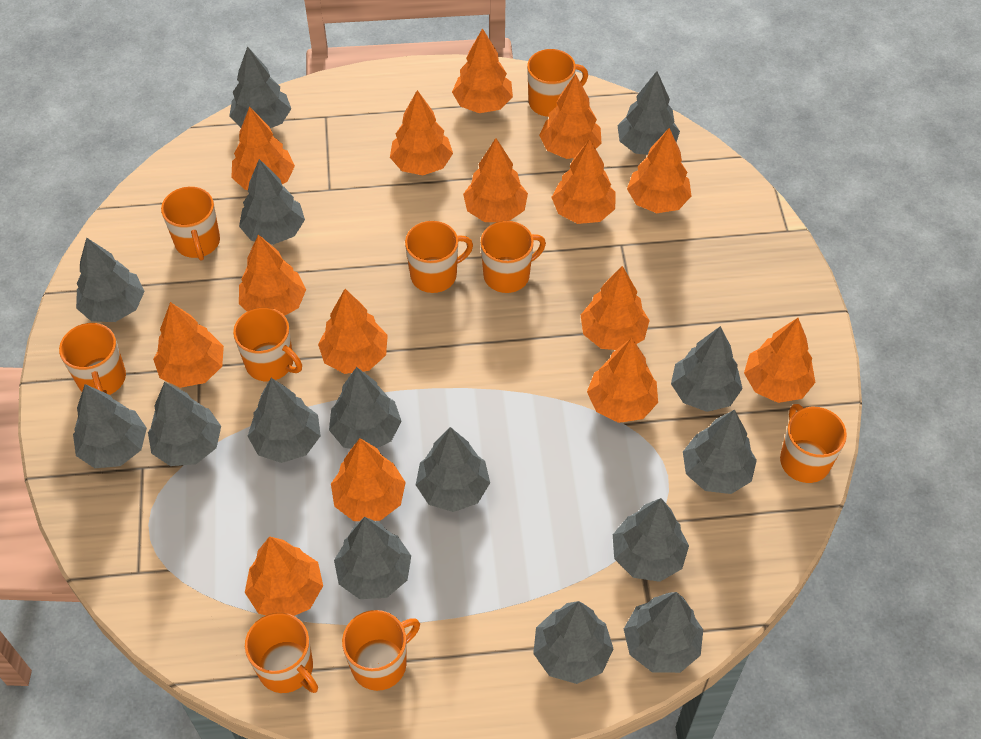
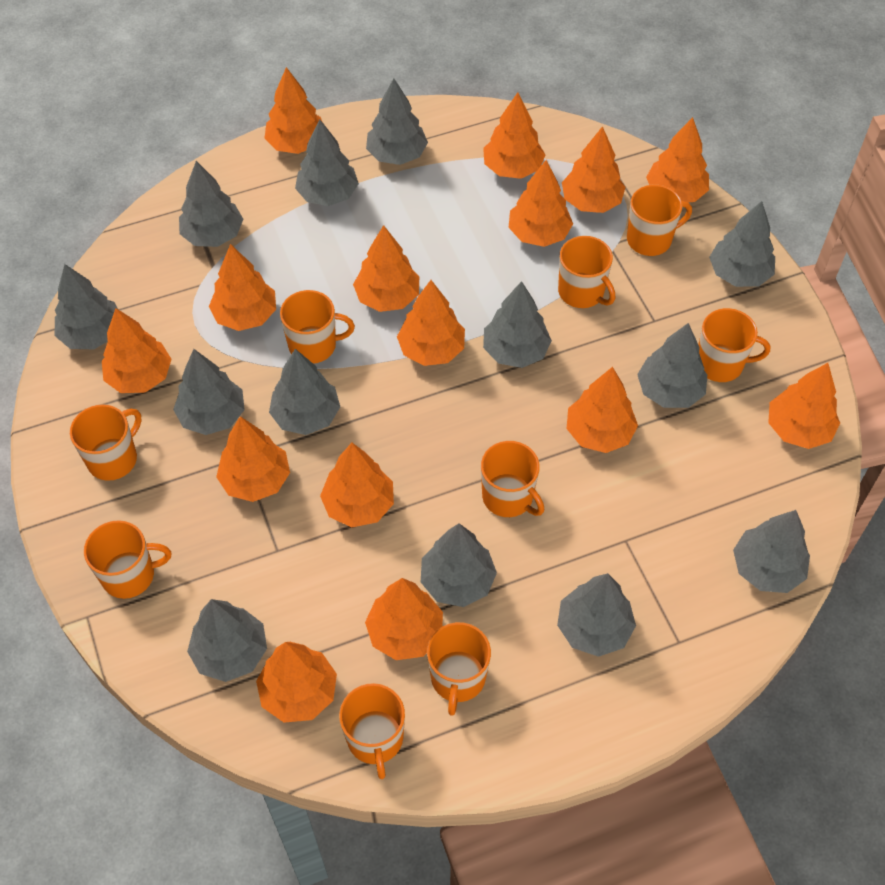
grey tree: 15 -> 13

